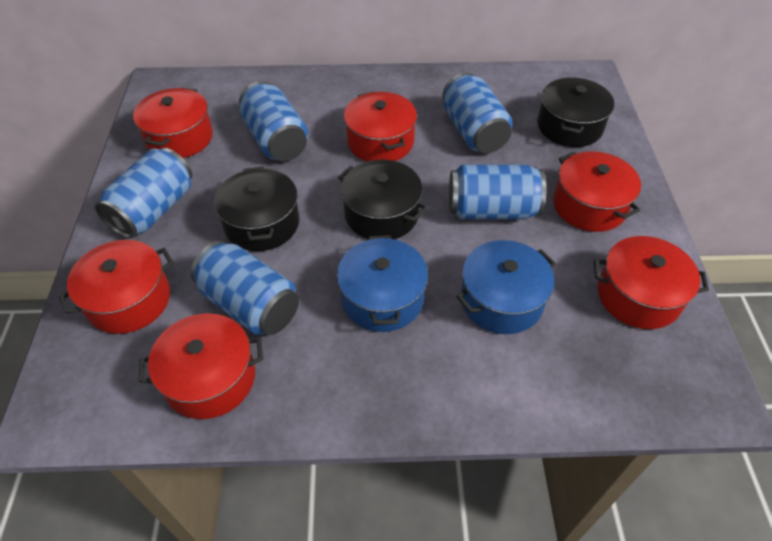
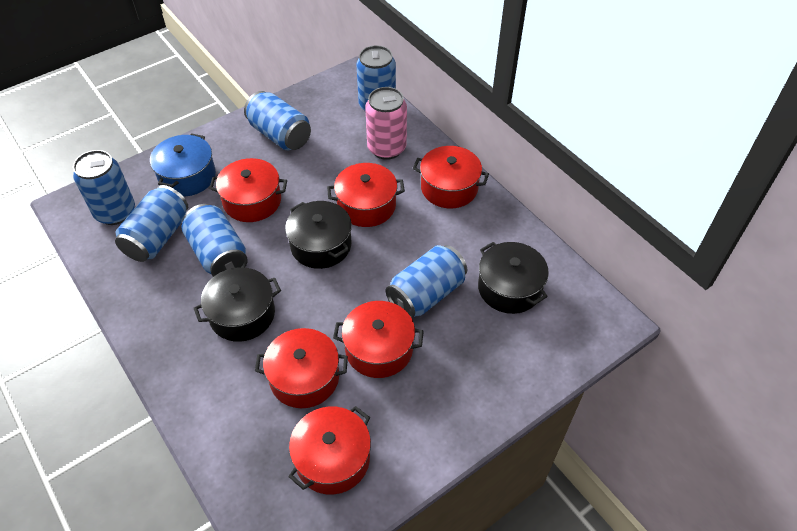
blue can: 5 -> 6
blue pot: 2 -> 1
pink can: 0 -> 1

